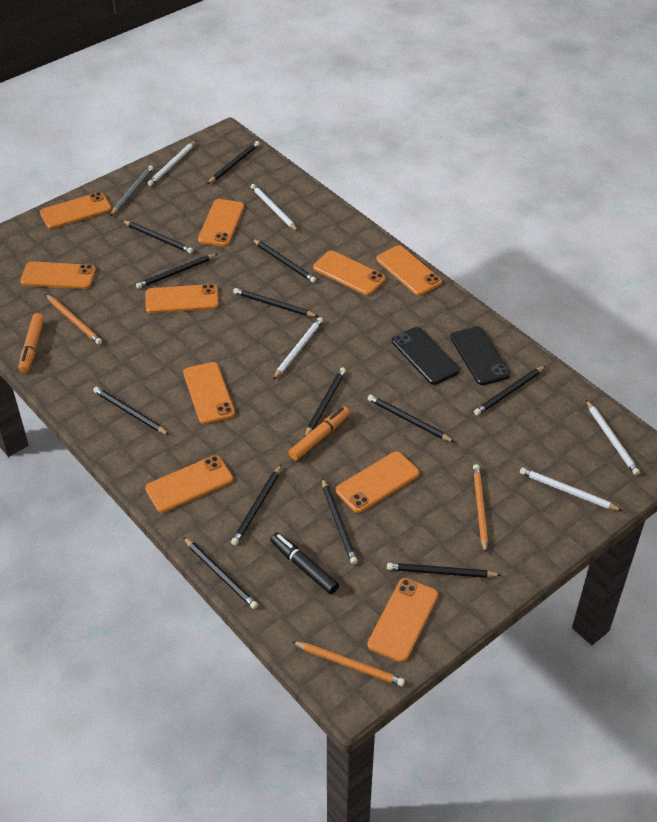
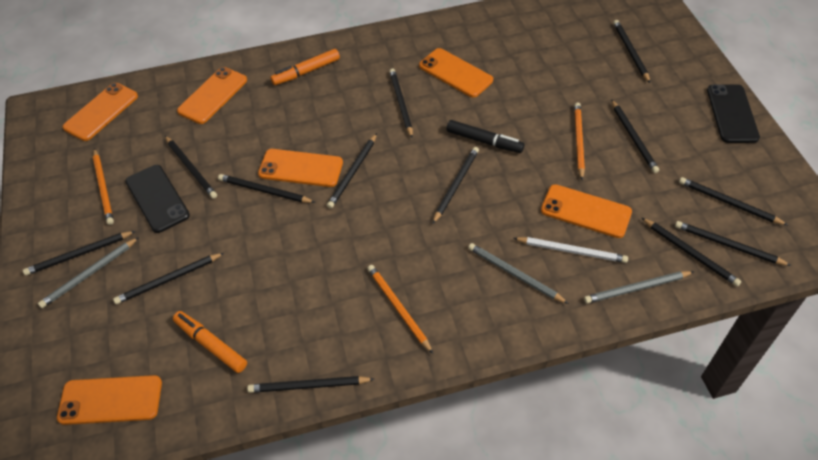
grey pencil: 1 -> 3
orange phone: 10 -> 6
white pencil: 5 -> 1

